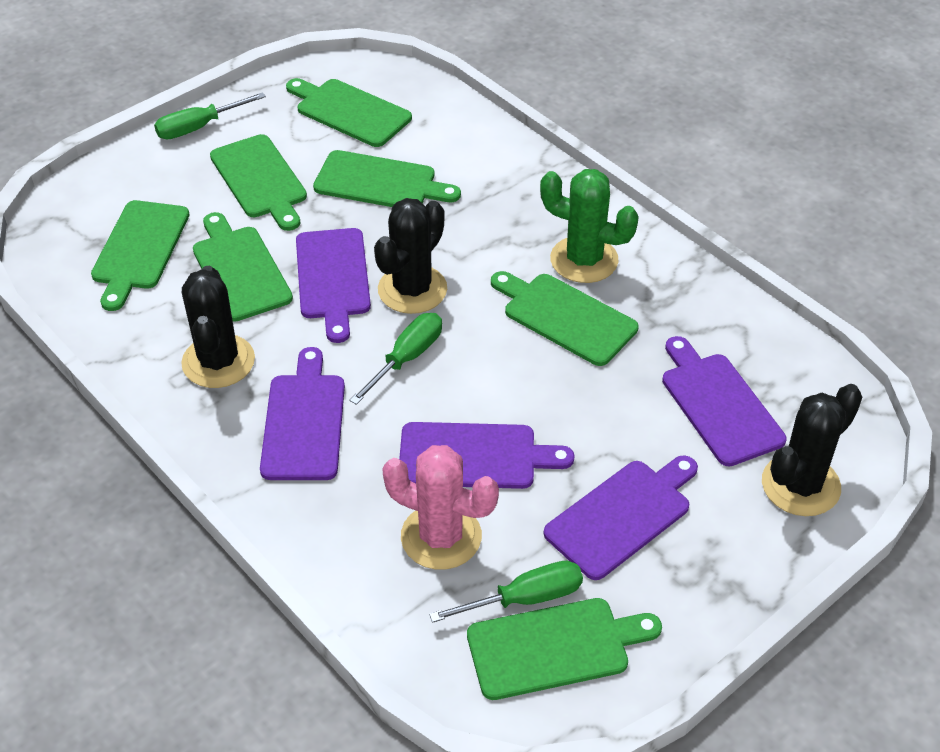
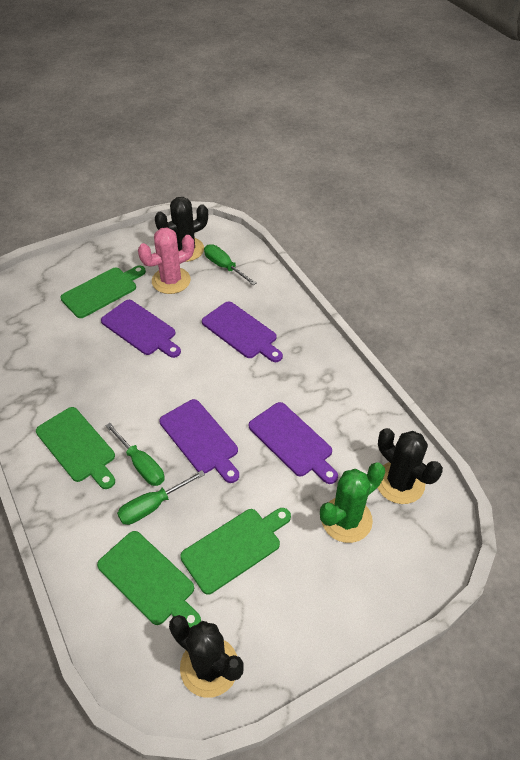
green cutting board: 7 -> 4
purple cutting board: 5 -> 4

